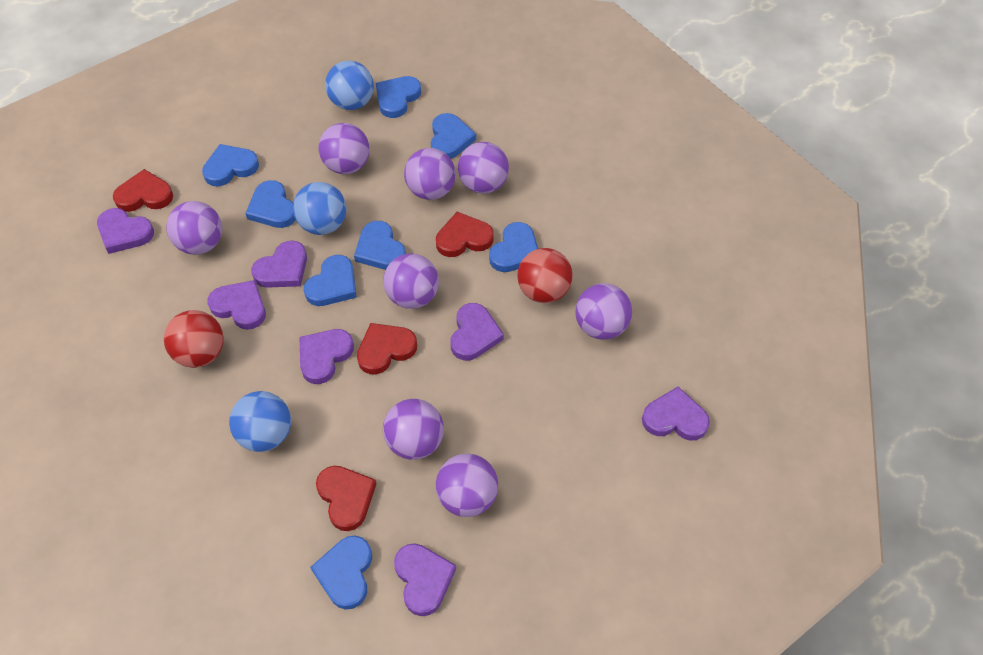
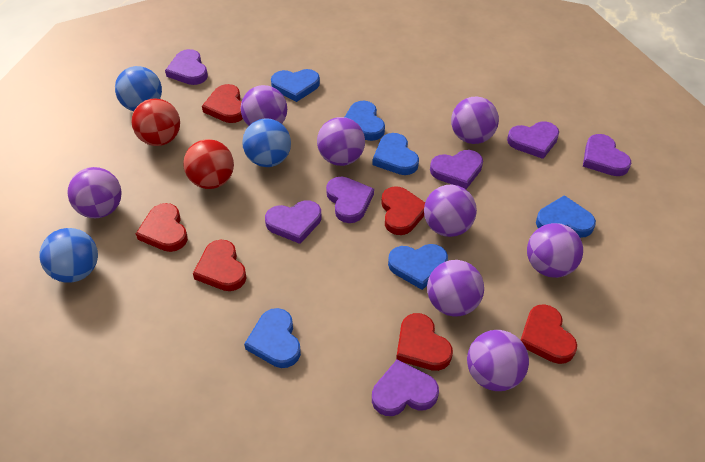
blue heart: 8 -> 6
red heart: 4 -> 6

